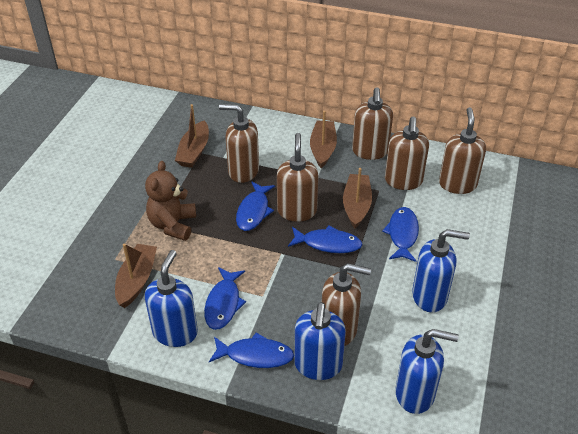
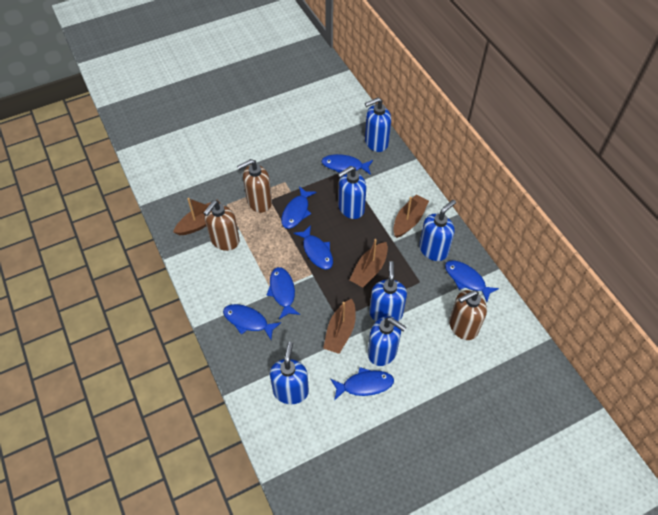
blue fish: 5 -> 7
blue soap dispenser: 4 -> 6
brown soap dispenser: 6 -> 3
brown teddy bear: 1 -> 0

